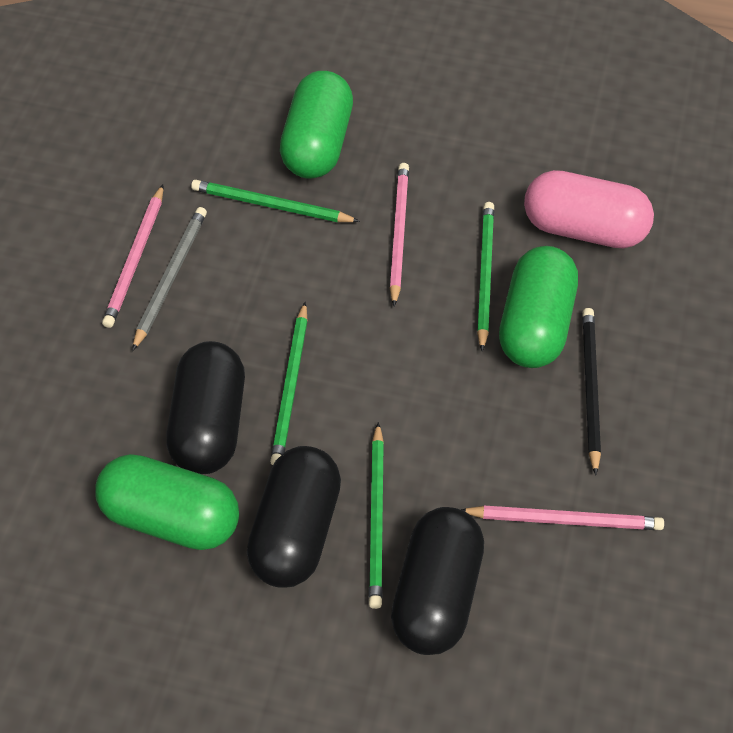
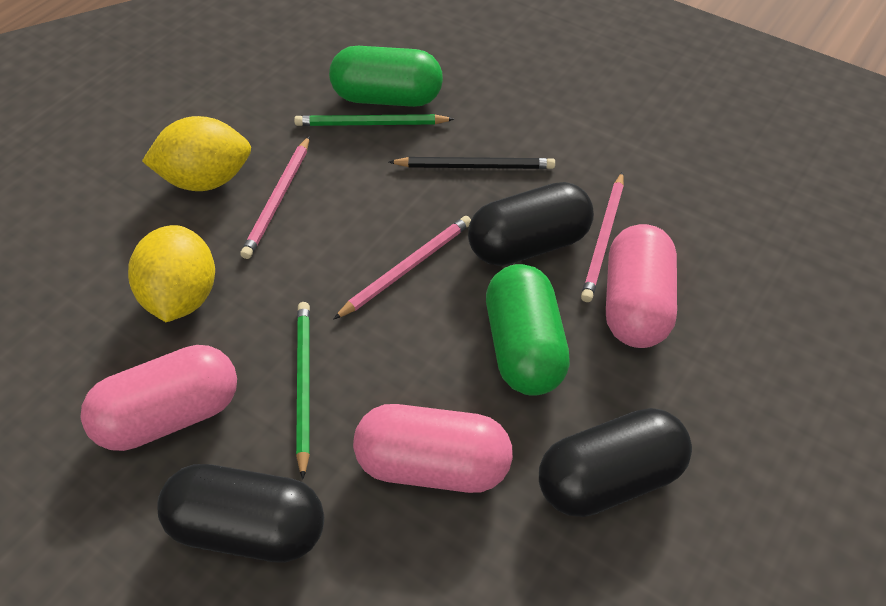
green capsule: 3 -> 2
green pencil: 4 -> 2
grey pencil: 1 -> 0
pink capsule: 1 -> 3
yellow lemon: 0 -> 2

